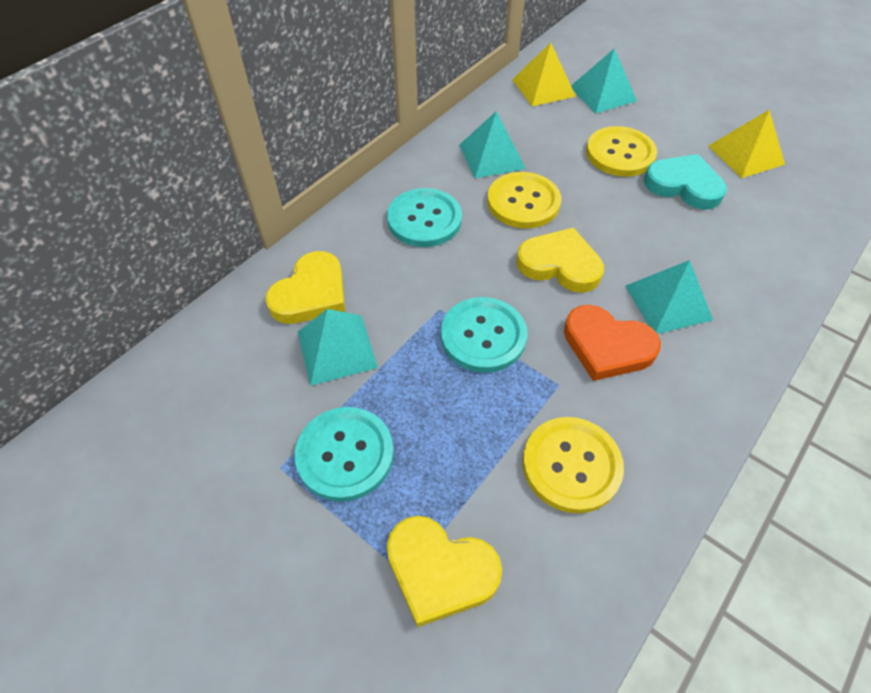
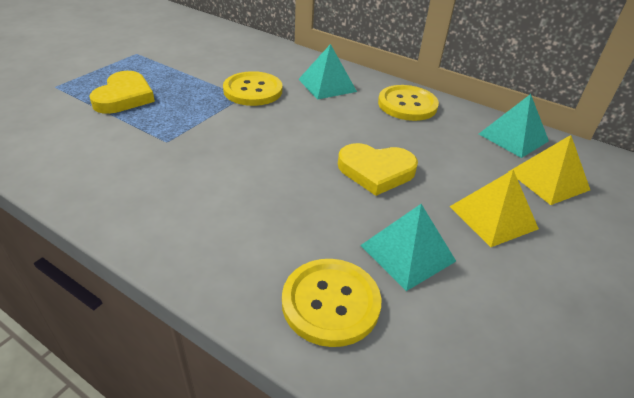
orange heart: 1 -> 0
turquoise button: 3 -> 0
turquoise heart: 1 -> 0
turquoise pyramid: 4 -> 3
yellow heart: 3 -> 2

